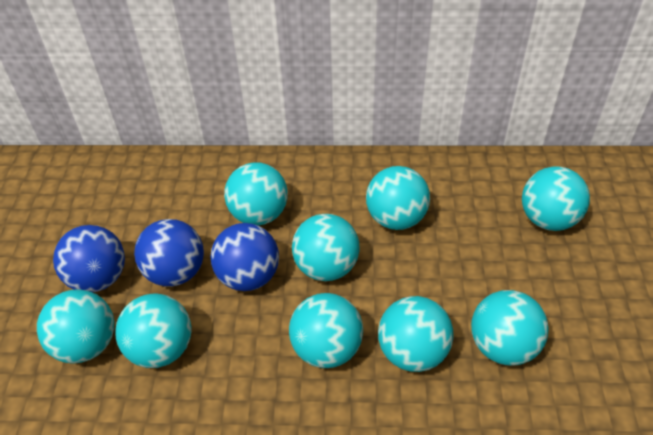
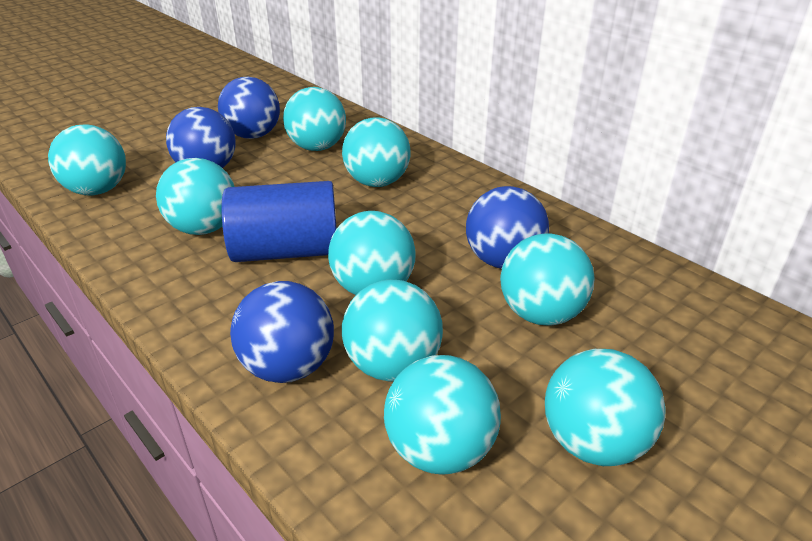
blue ball: 3 -> 4
blue cylinder: 0 -> 1

